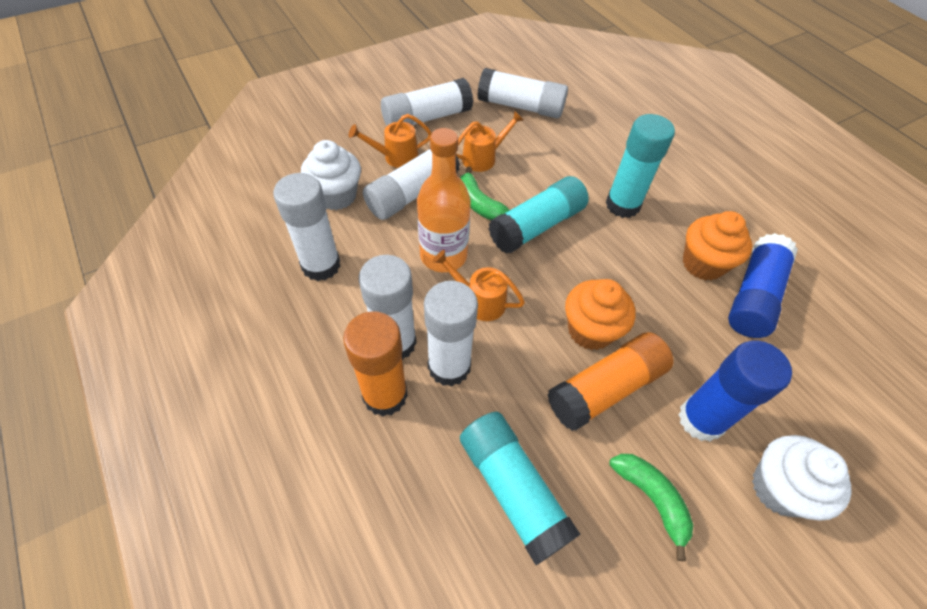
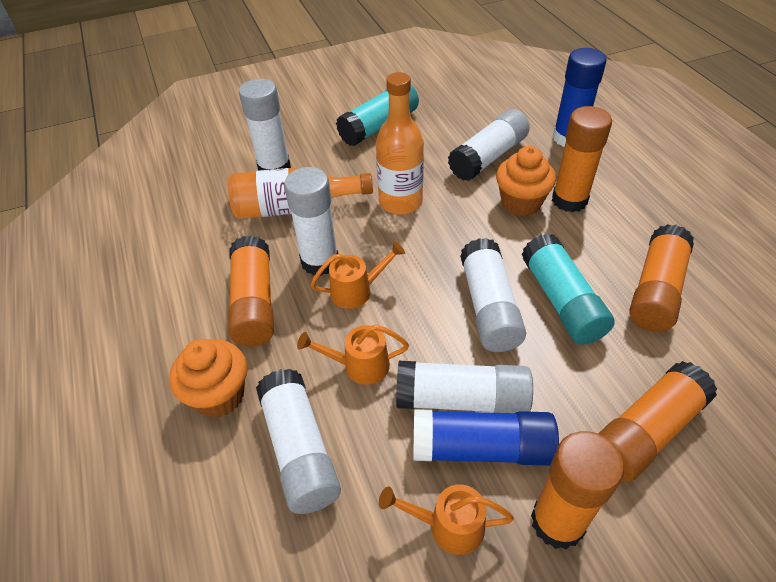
green banana: 2 -> 0
orange bottle: 1 -> 2
orange glue stick: 2 -> 5
turquoise glue stick: 3 -> 2
white cupcake: 2 -> 0

